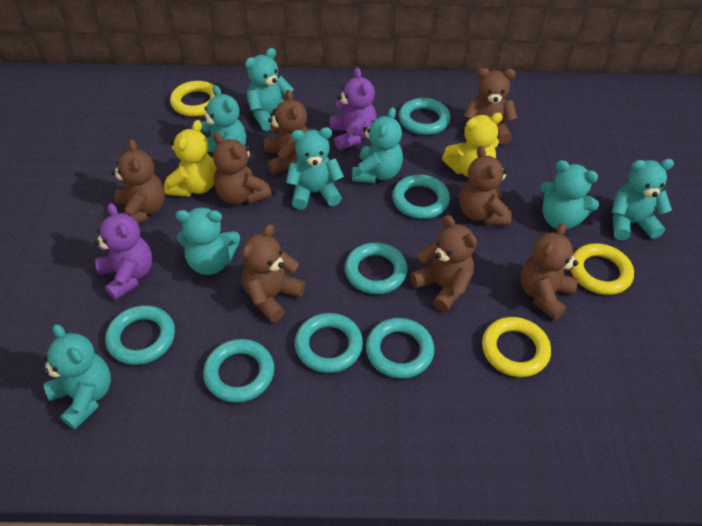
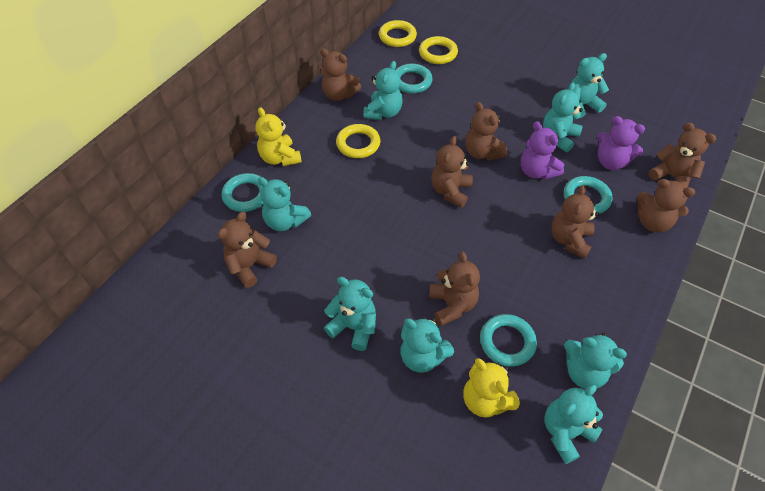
turquoise ring: 7 -> 4

